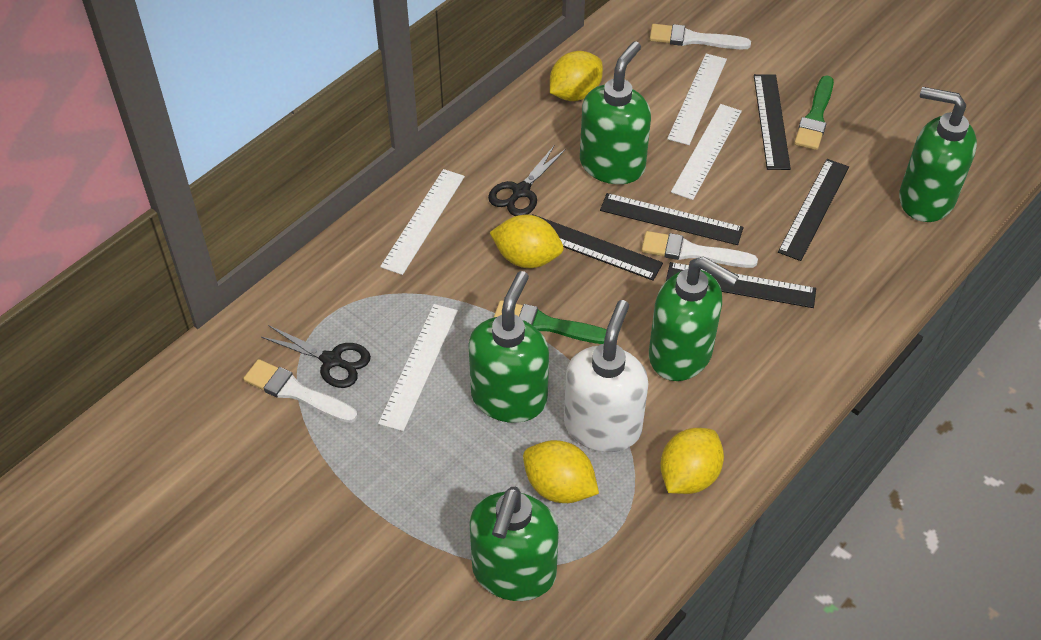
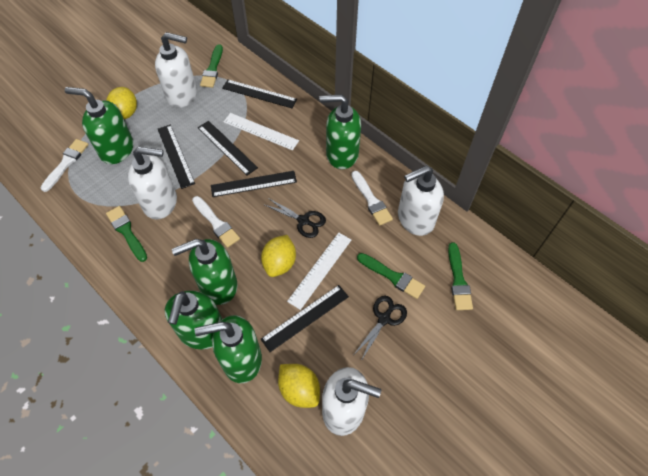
green brush: 2 -> 4
white ruler: 4 -> 2
white soap dispenser: 1 -> 4
yellow lemon: 4 -> 3

